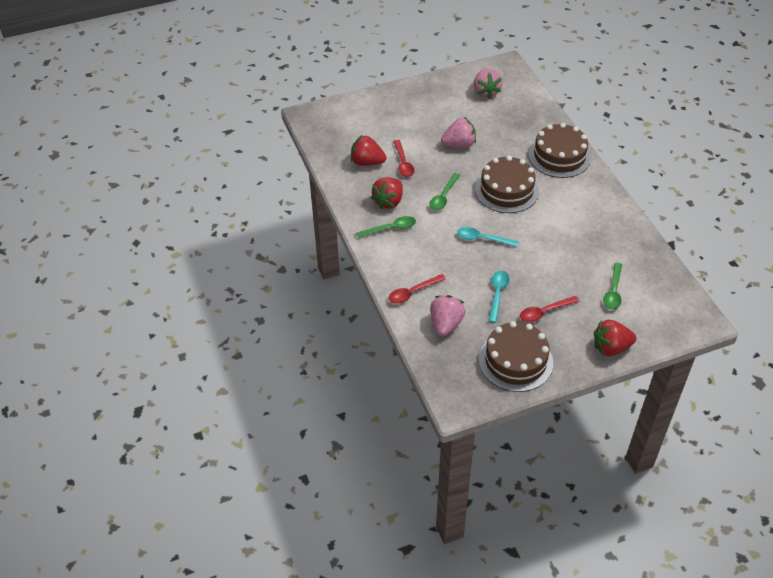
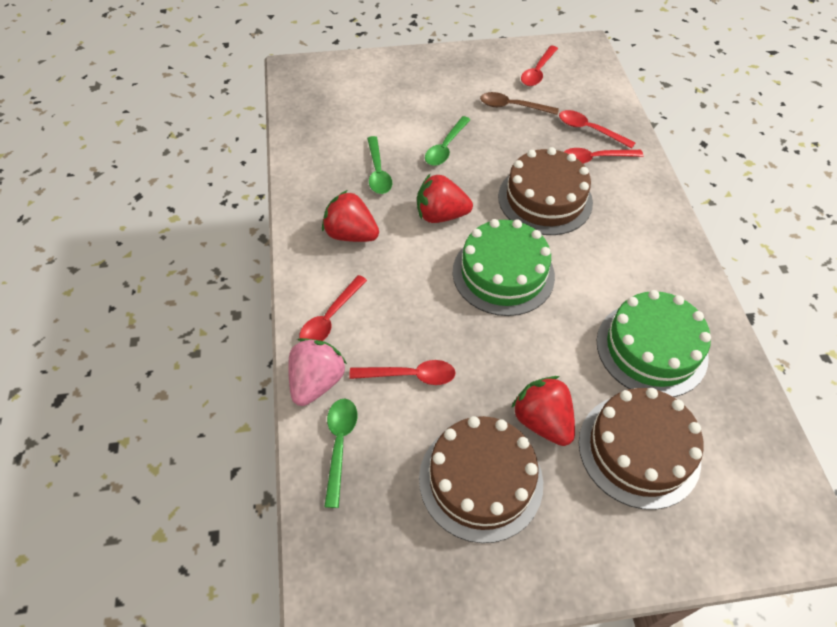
brown spoon: 0 -> 1
green cake: 0 -> 2
pink strawberry: 3 -> 1
red spoon: 3 -> 5
turquoise spoon: 2 -> 0

